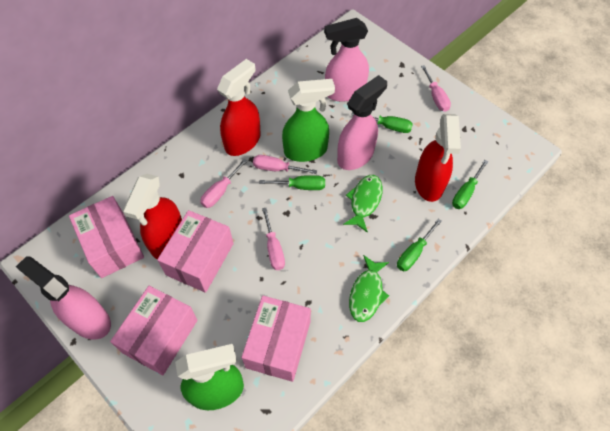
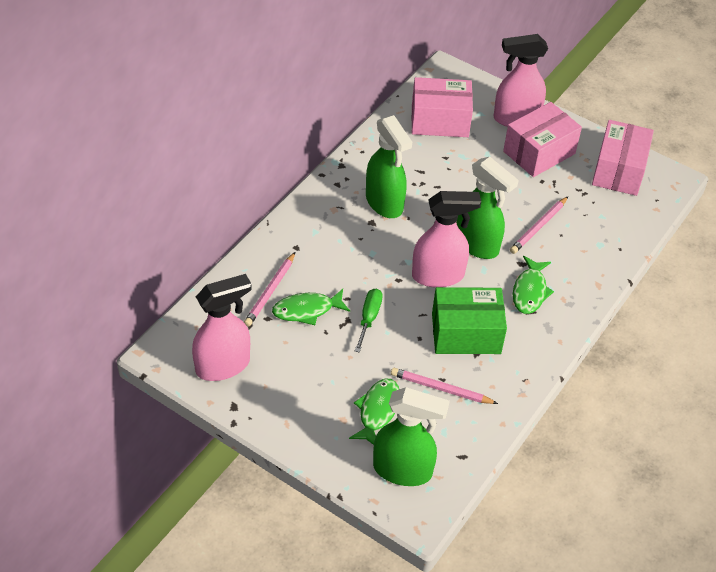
green box: 0 -> 1
green fish: 2 -> 3
green screwdriver: 4 -> 1
green spray bottle: 2 -> 3
pink box: 4 -> 3
pink pencil: 0 -> 3
pink screwdriver: 4 -> 0
red spray bottle: 3 -> 0

